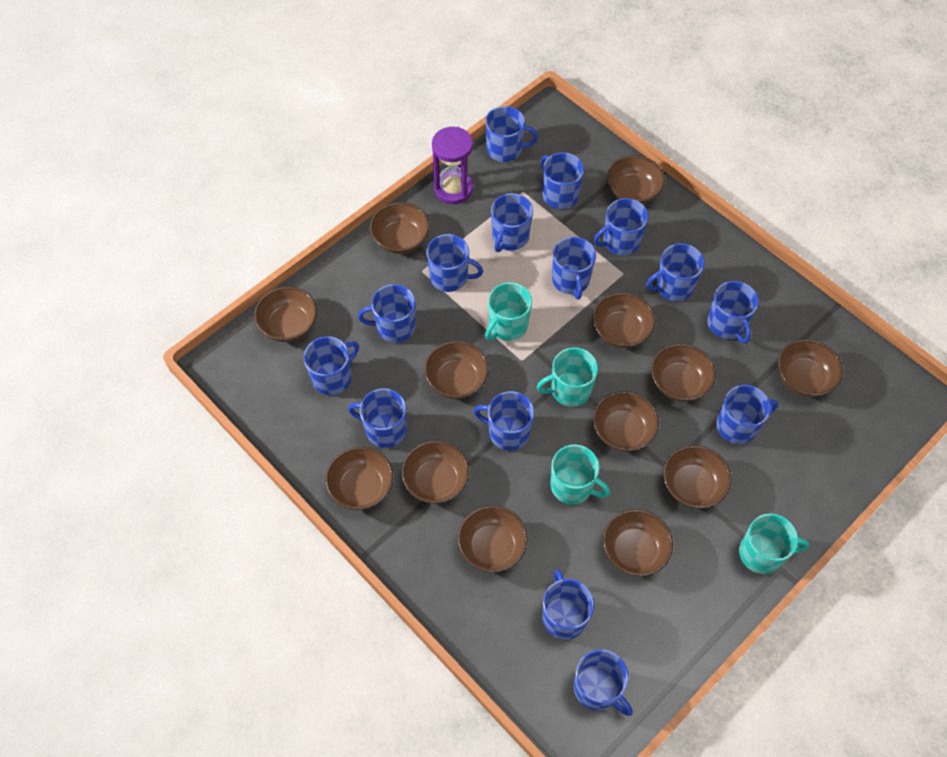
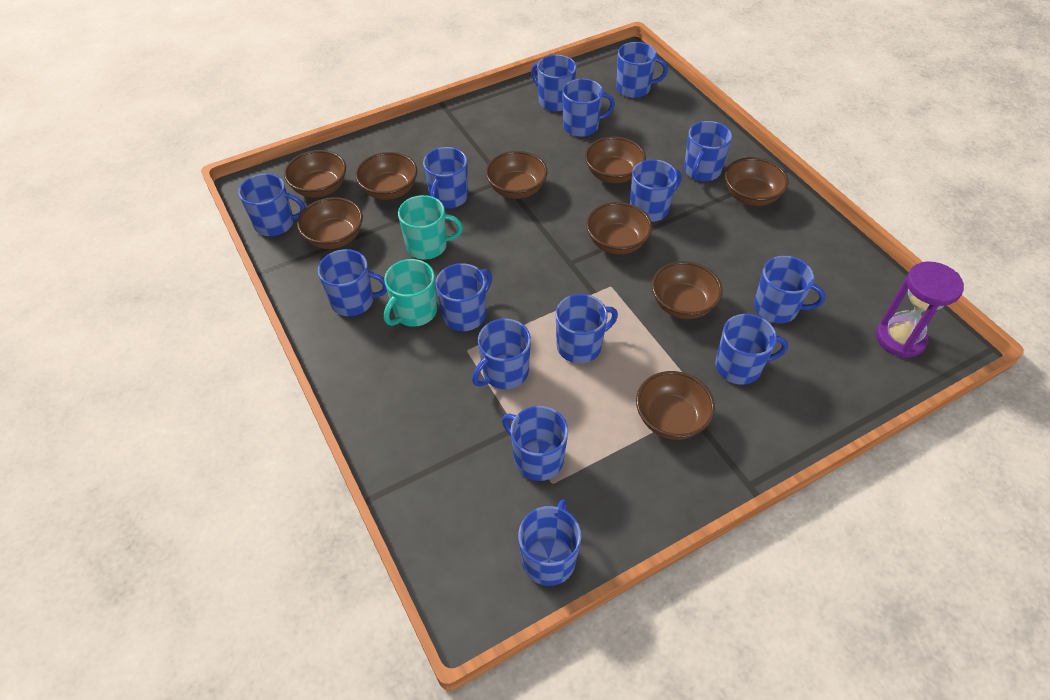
brown bowl: 13 -> 9
turquoise mug: 4 -> 2

